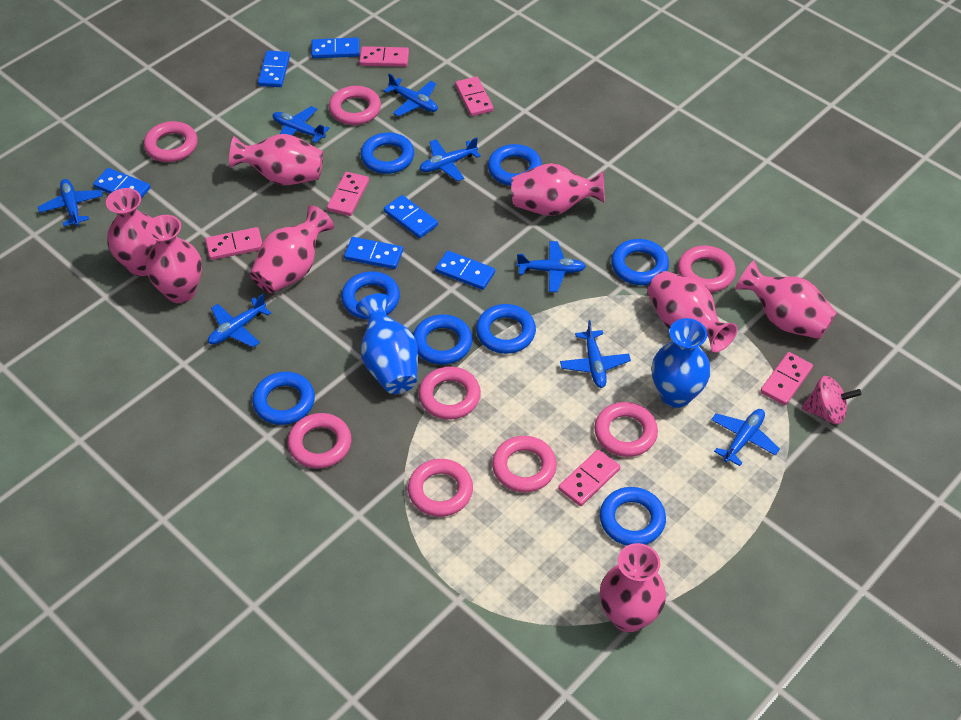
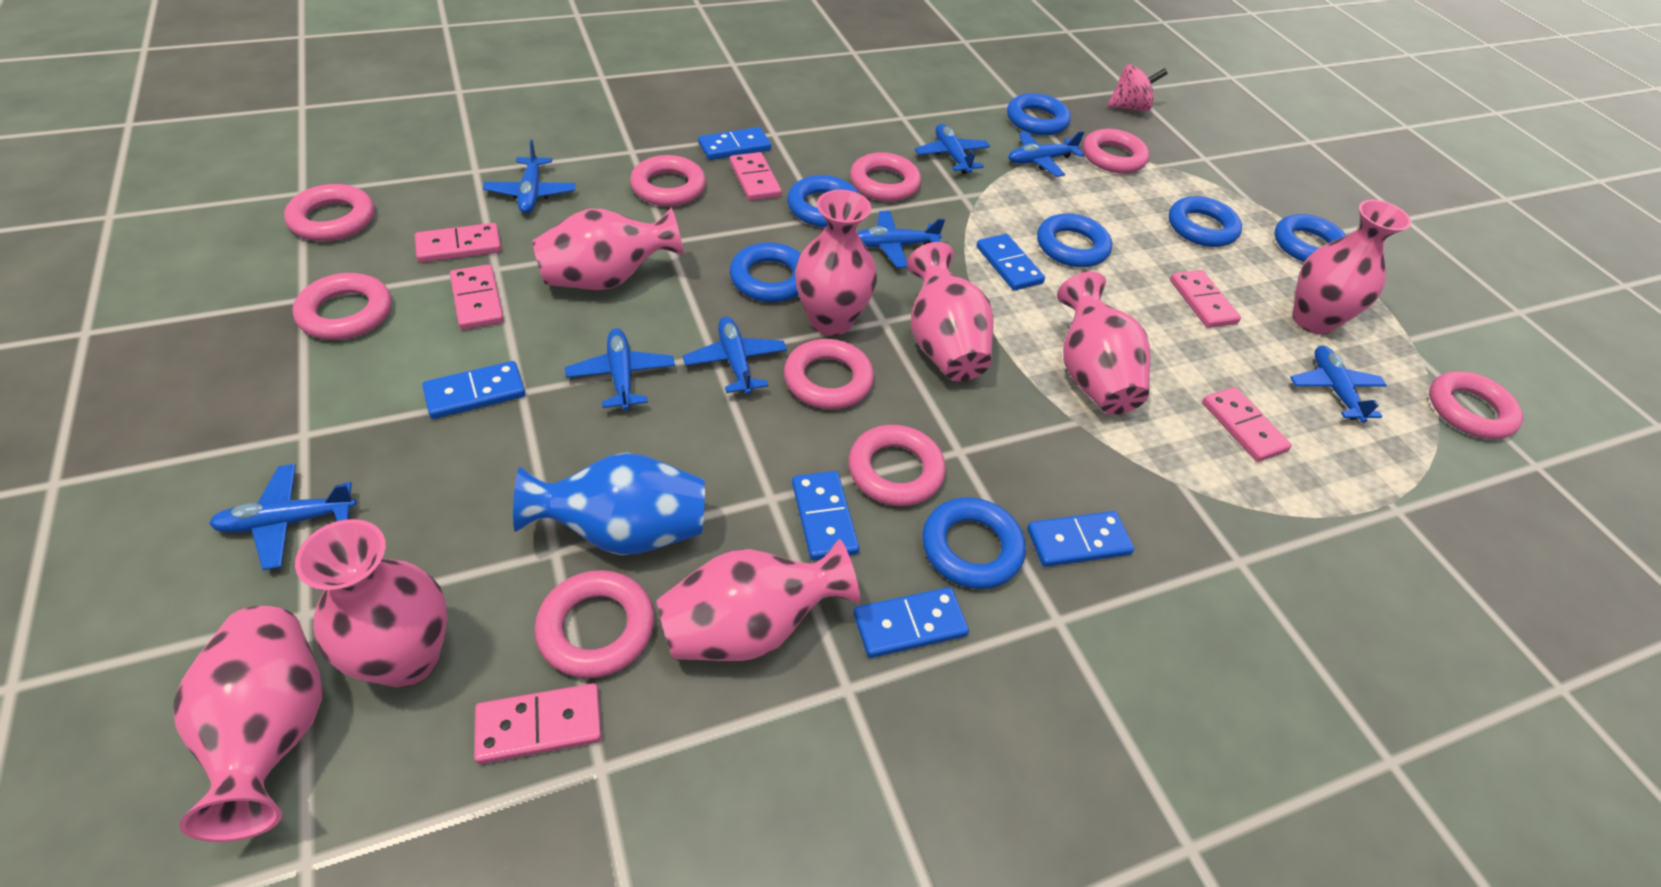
blue ring: 8 -> 7
blue vase: 2 -> 1
pink ring: 8 -> 9

